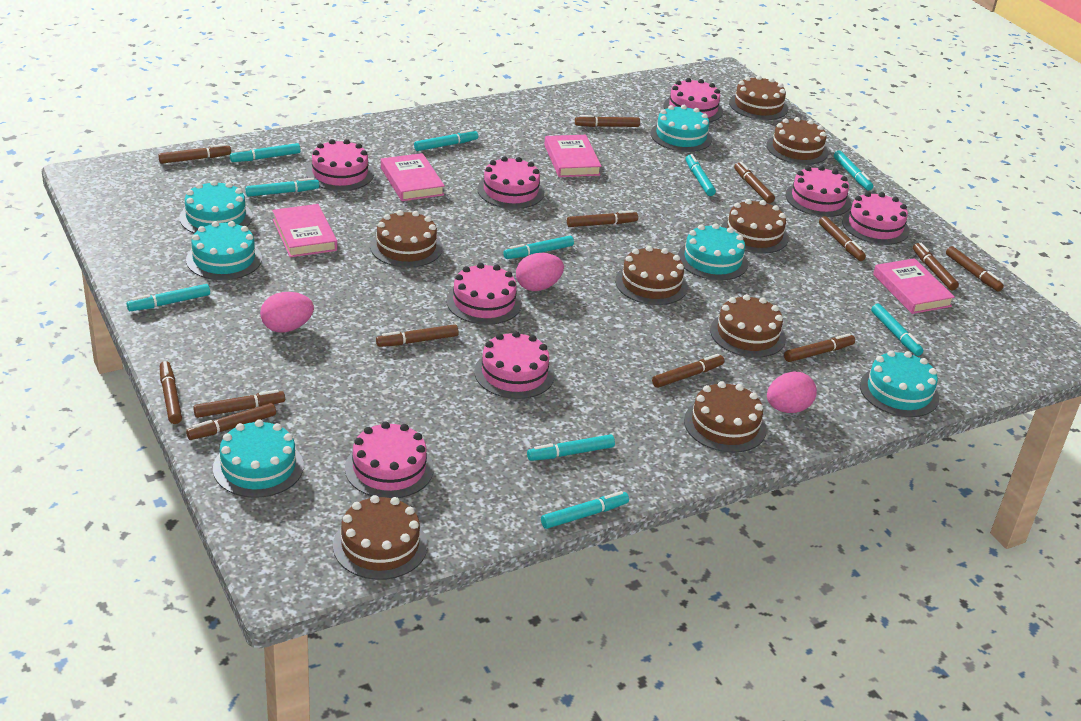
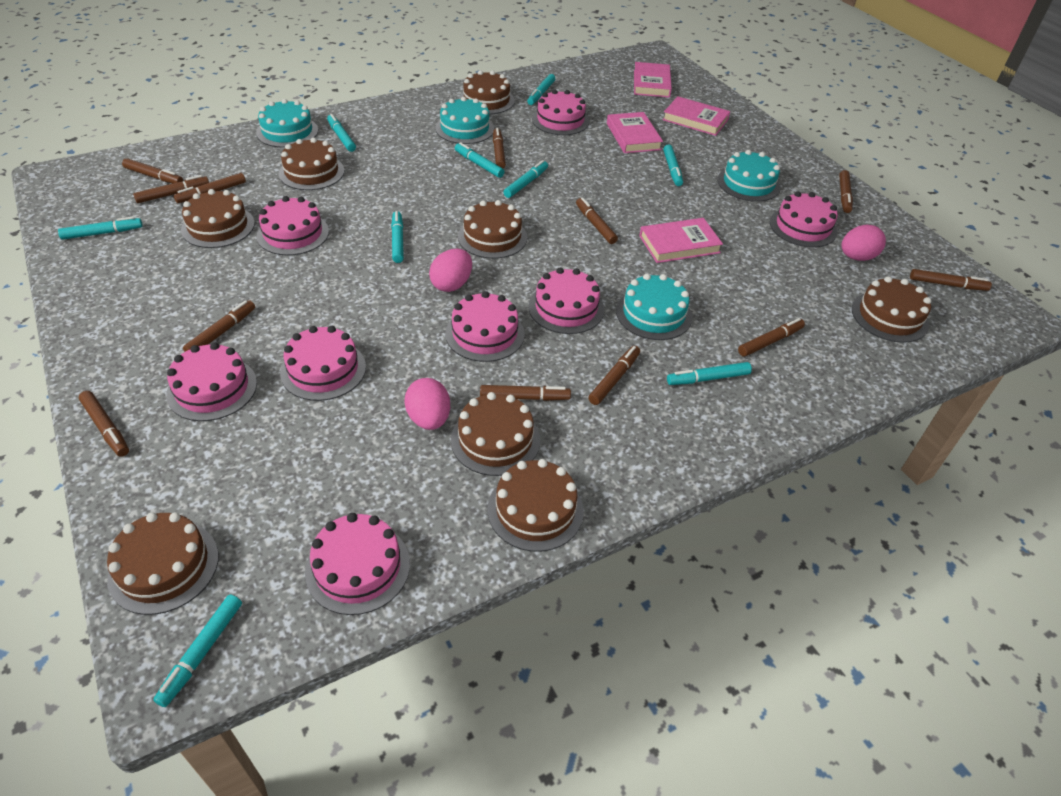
brown marker: 13 -> 12
turquoise cake: 6 -> 4
turquoise marker: 10 -> 9

